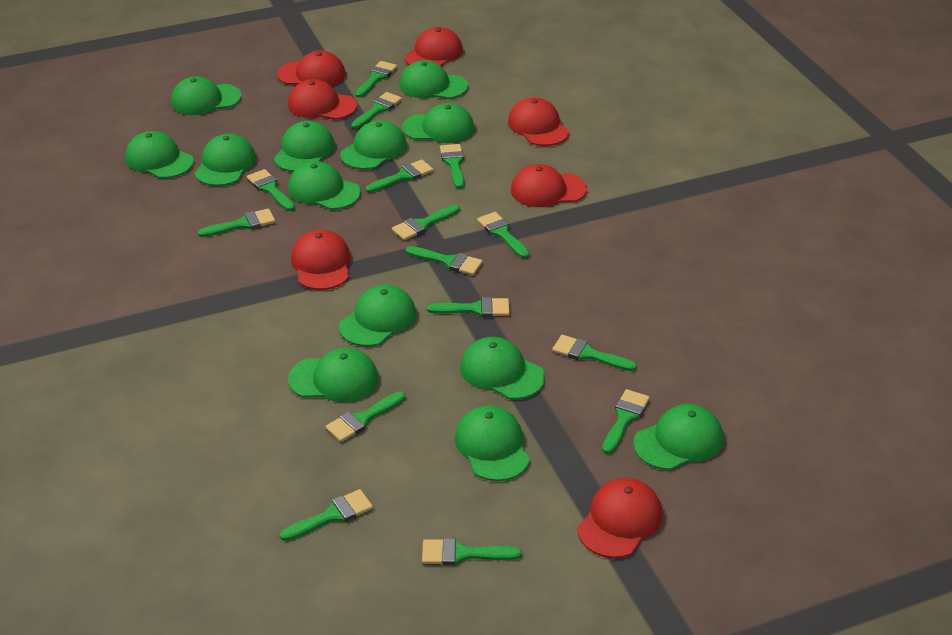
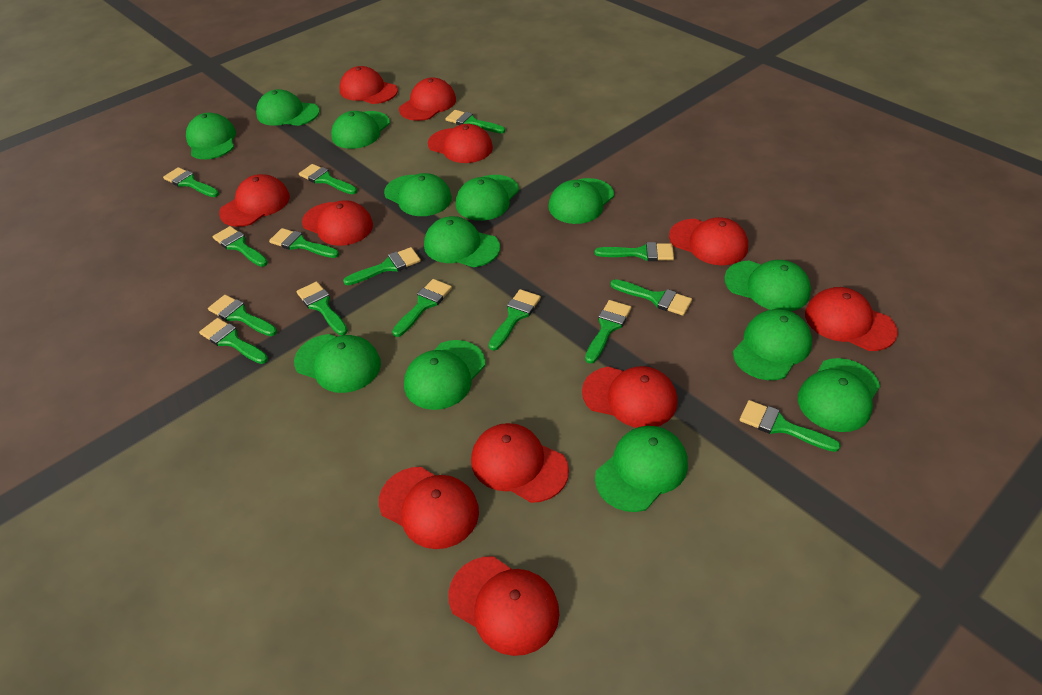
red cap: 7 -> 11

